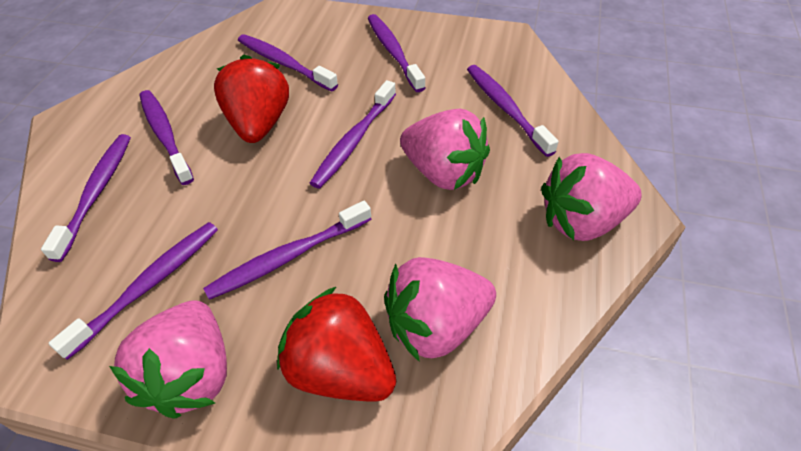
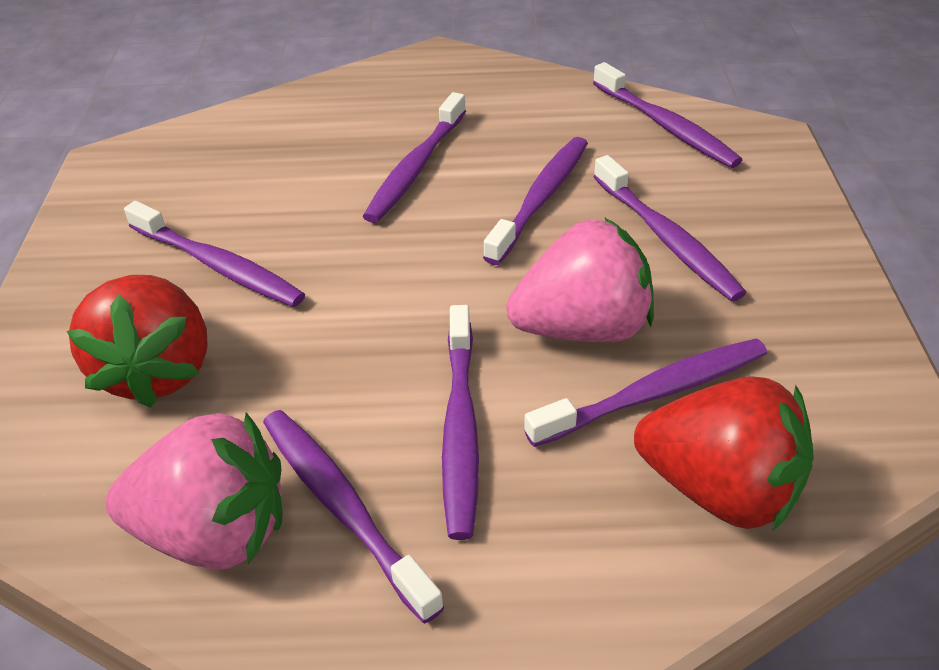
pink strawberry: 4 -> 2

